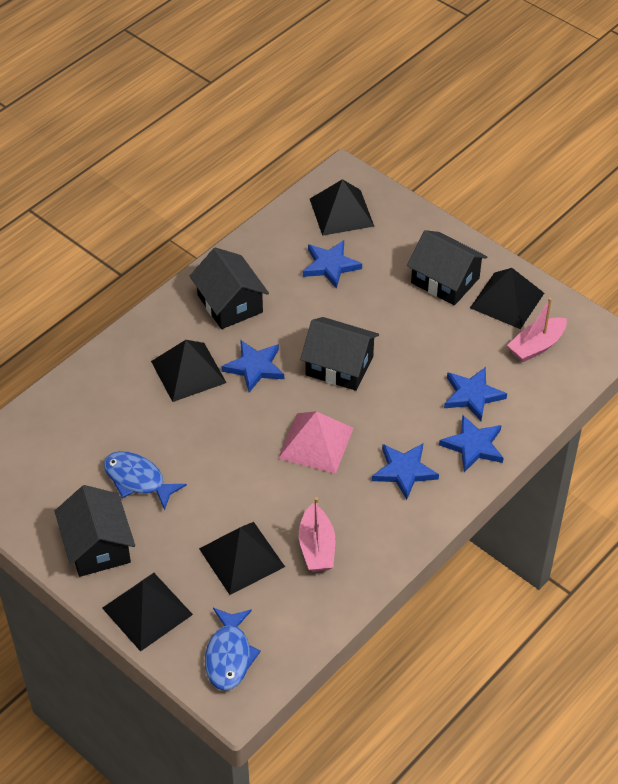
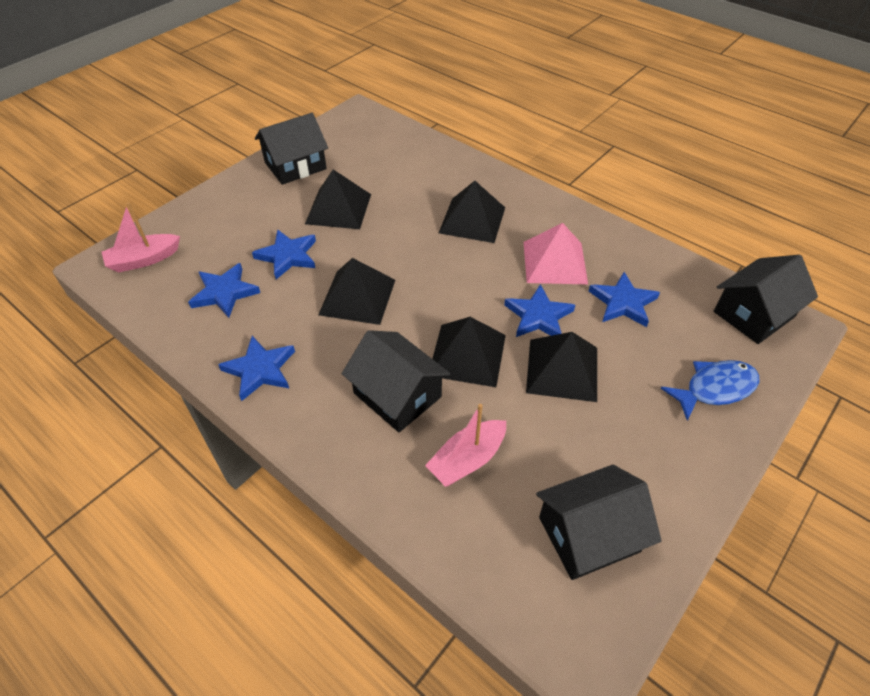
blue fish: 2 -> 1

